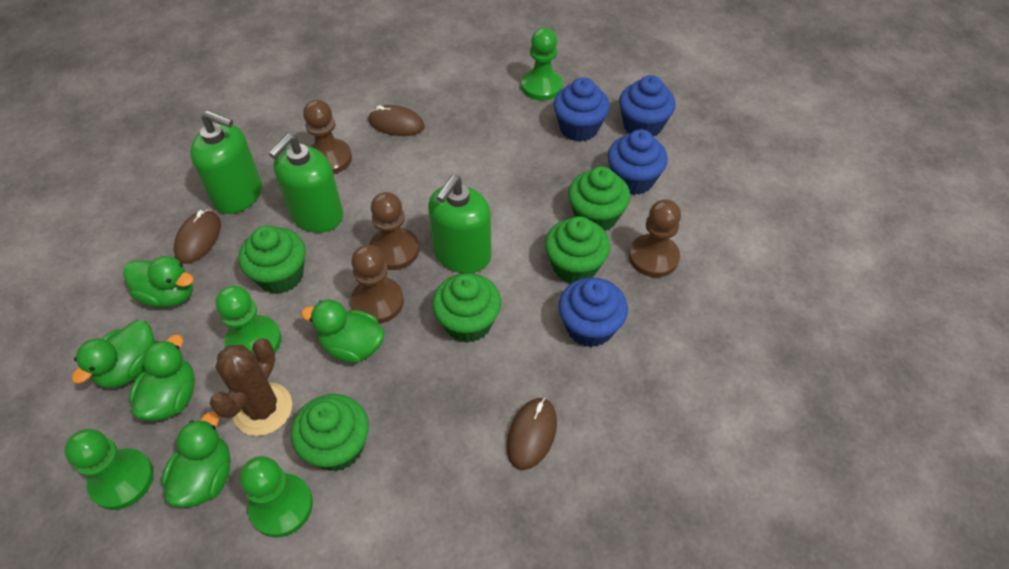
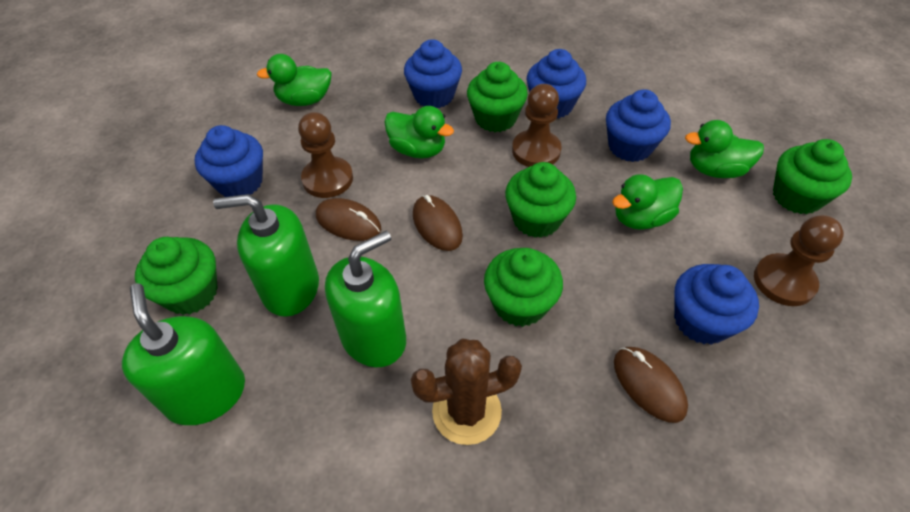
blue cupcake: 4 -> 5
brown pawn: 4 -> 3
green duck: 5 -> 4
green pawn: 4 -> 0

